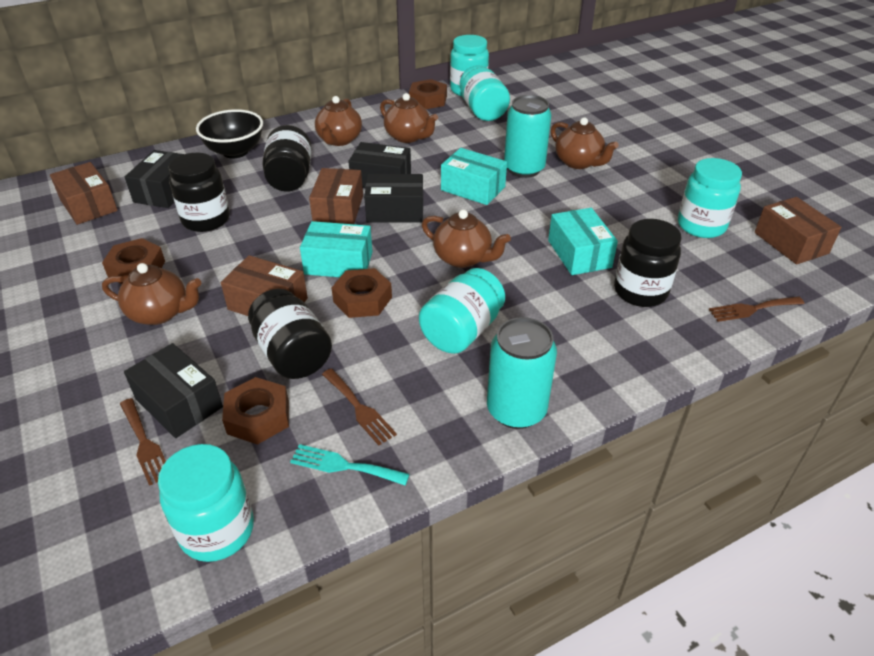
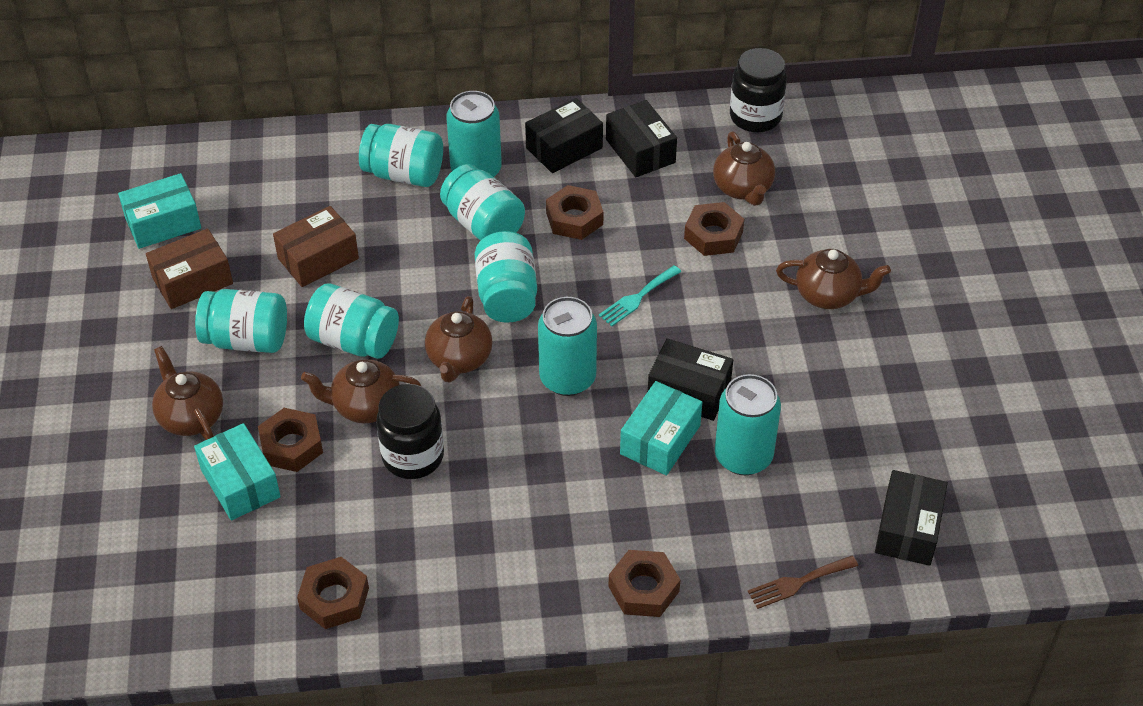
black bowl: 1 -> 0
black jar: 4 -> 2
brown box: 4 -> 2
brown fork: 3 -> 1
brown nut: 4 -> 5
turquoise can: 2 -> 3

